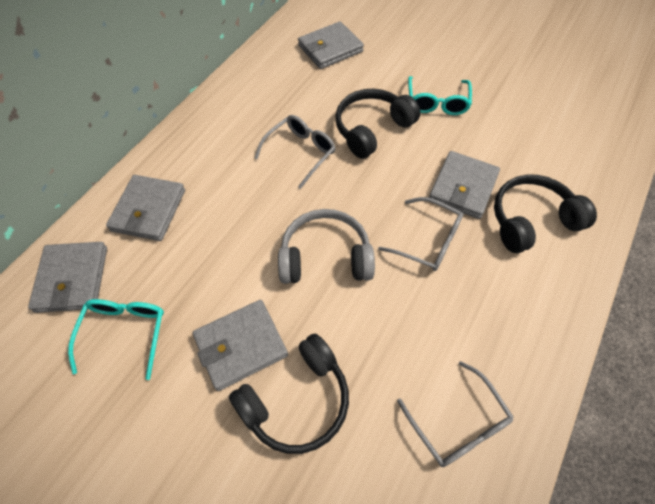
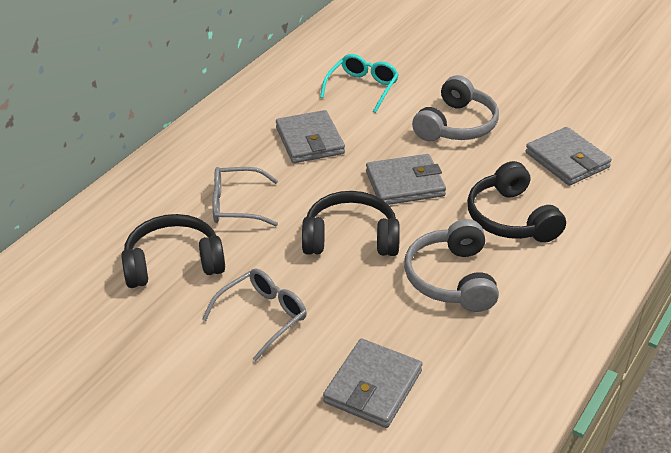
grey glasses: 3 -> 2
grey headphones: 1 -> 2
grey wallet: 5 -> 4
turquoise glasses: 2 -> 1

